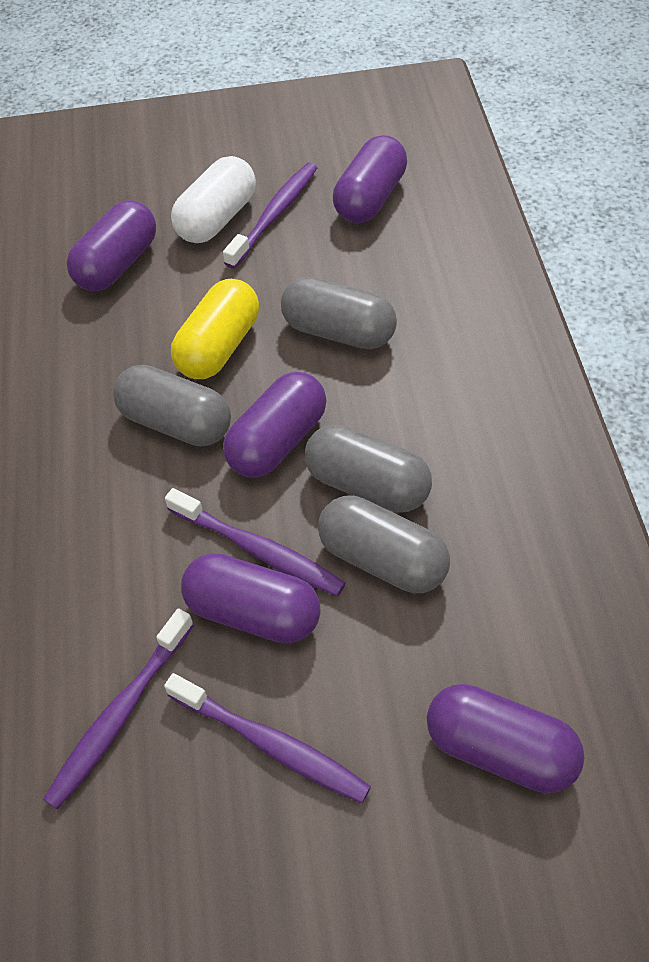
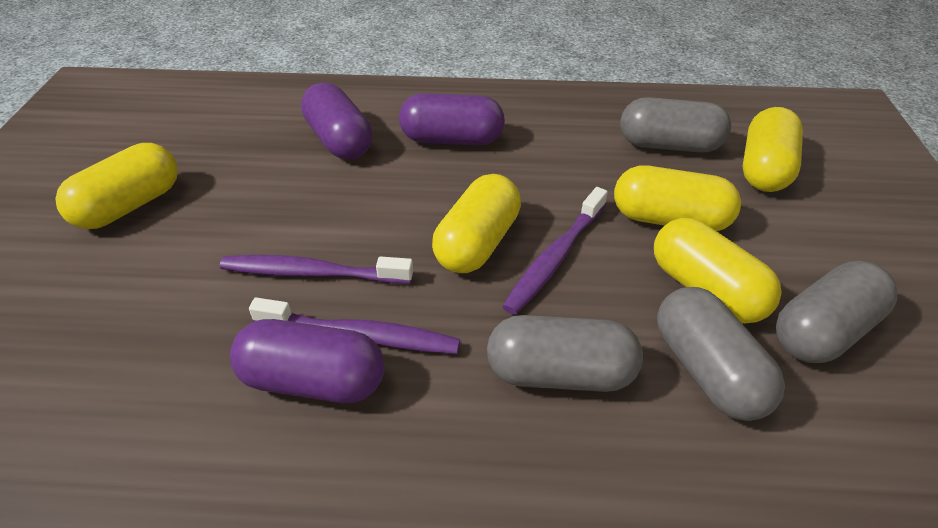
purple capsule: 5 -> 3
purple toothbrush: 4 -> 3
white capsule: 1 -> 0
yellow capsule: 1 -> 5

